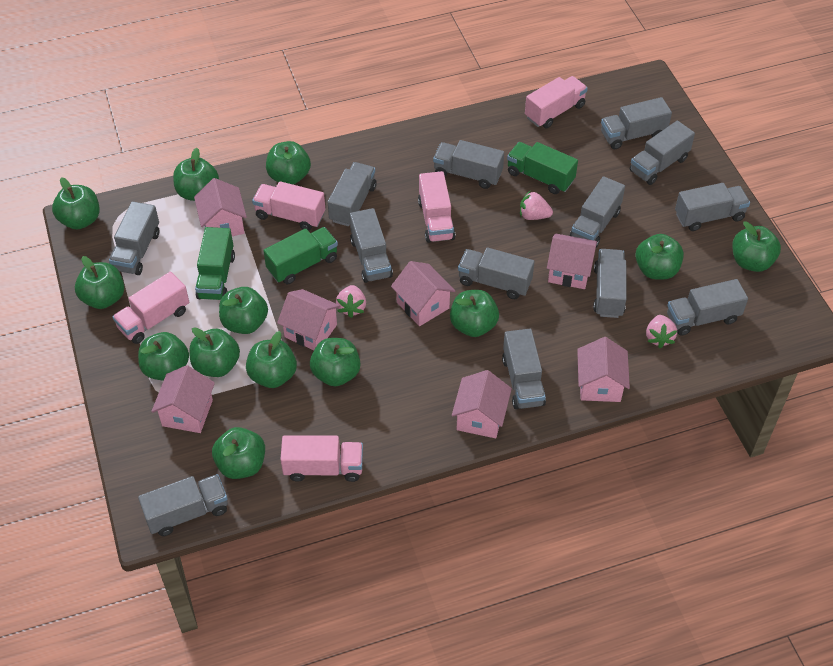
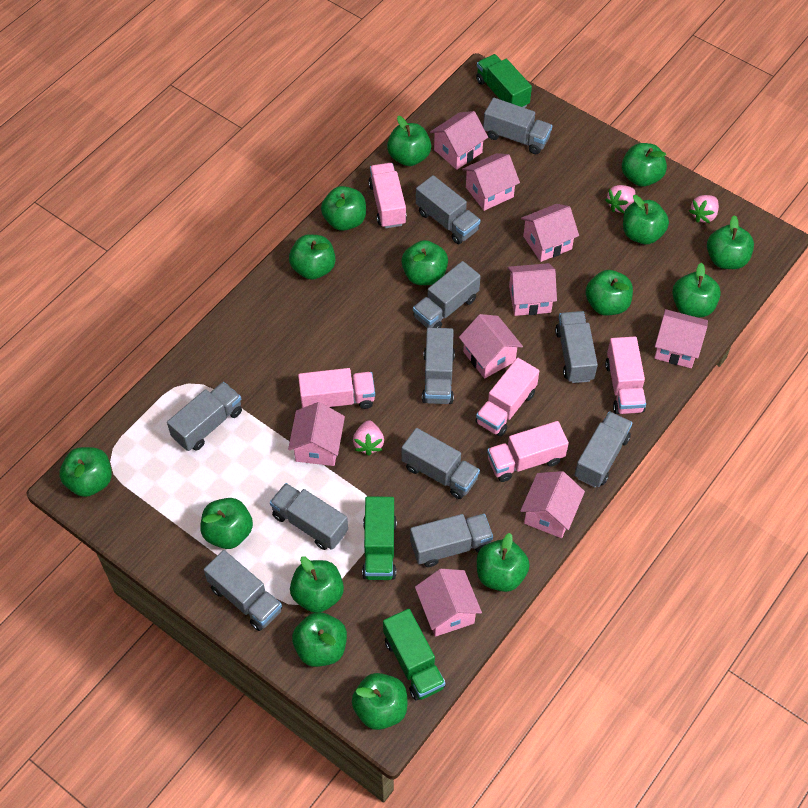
green apple: 13 -> 15
grey truck: 13 -> 11
pink house: 7 -> 9

